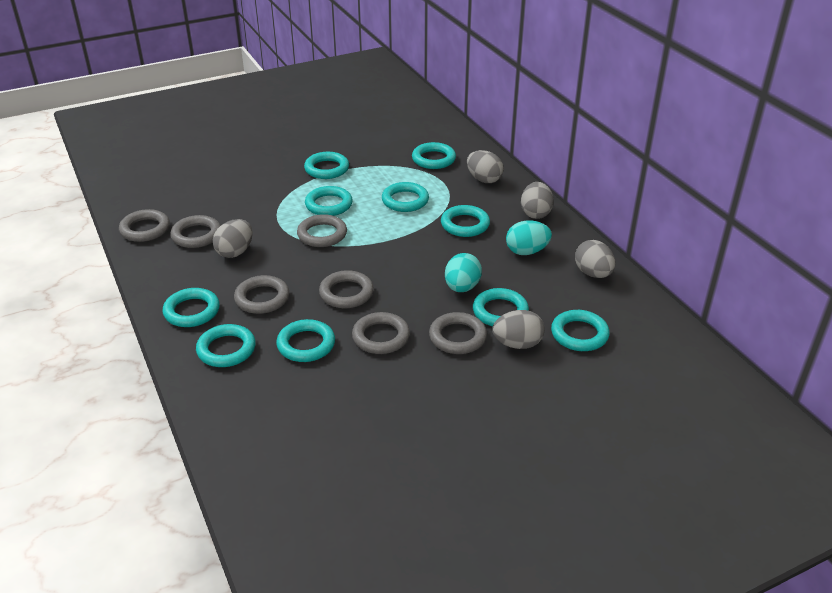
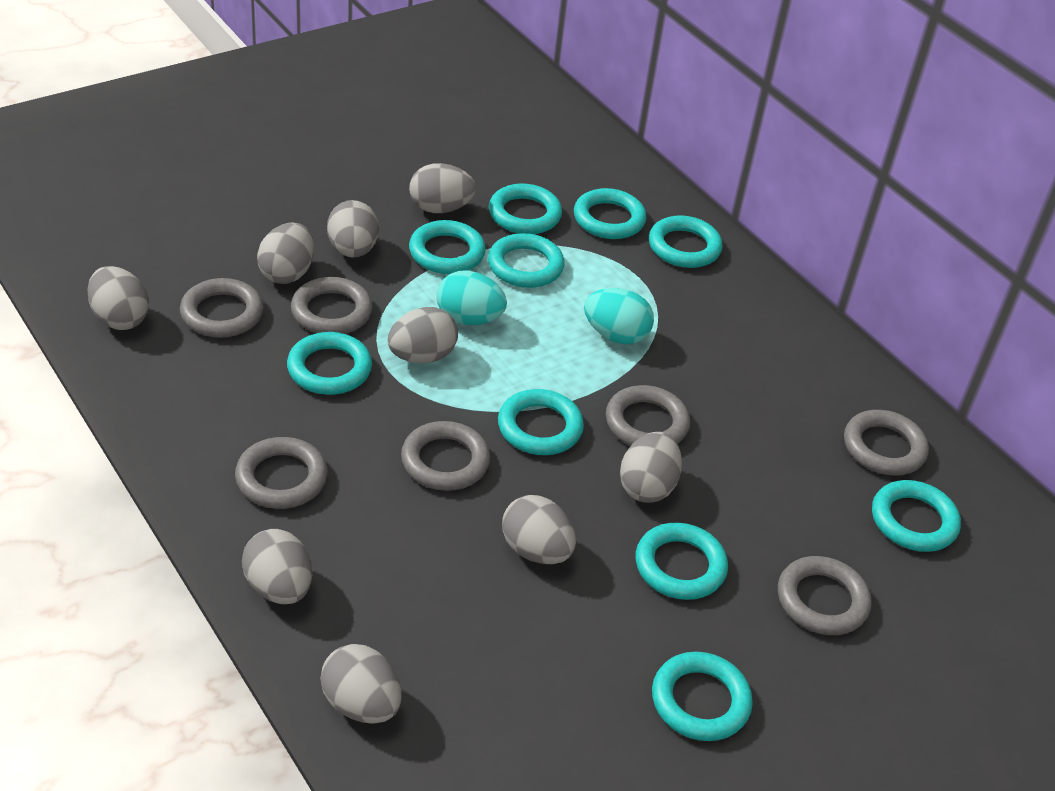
grey egg: 5 -> 9

